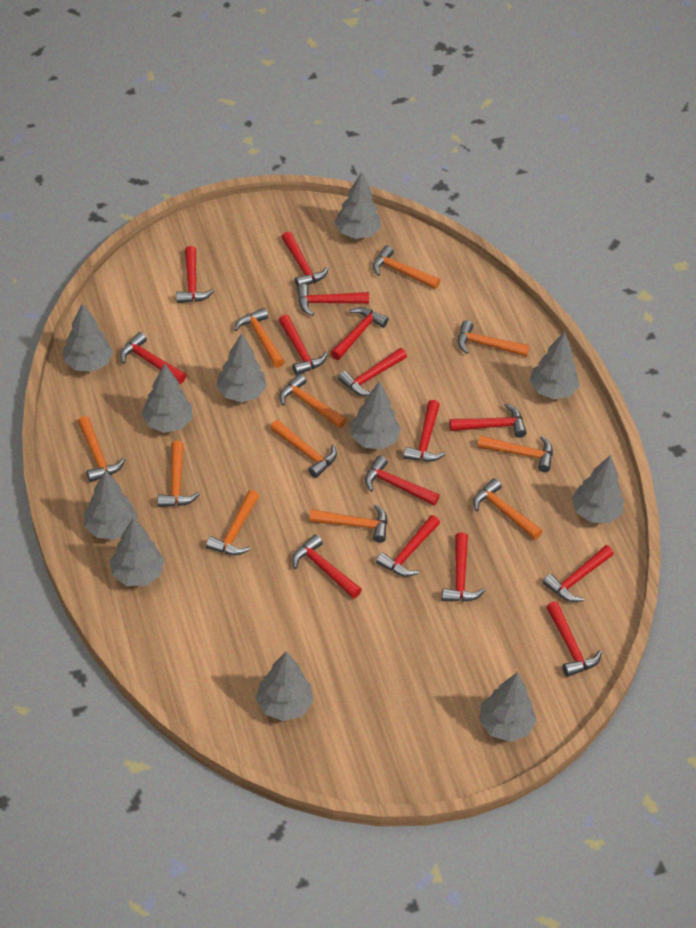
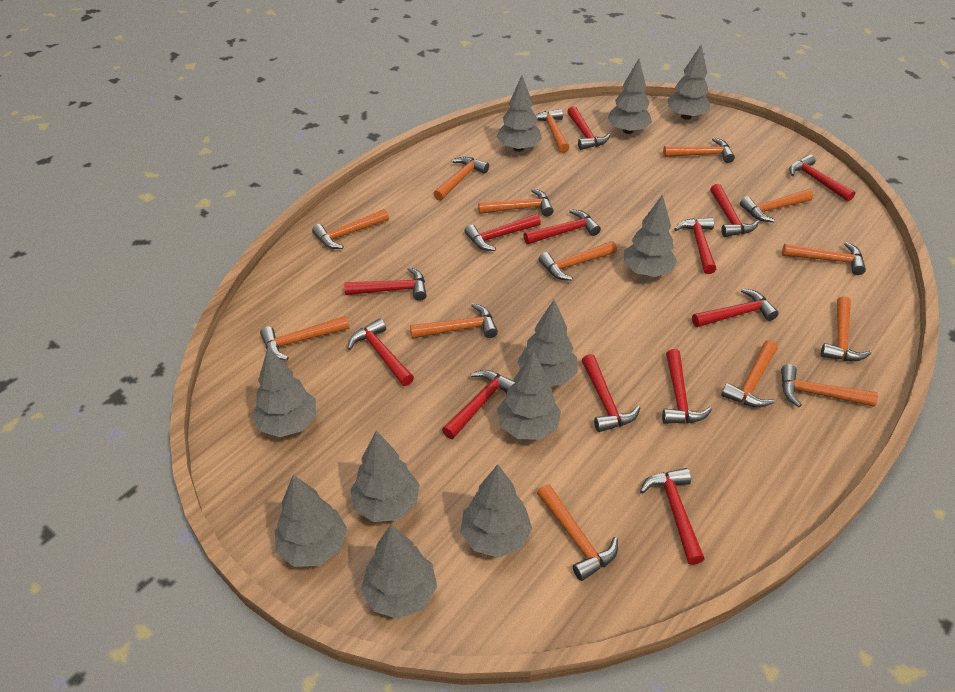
orange hammer: 11 -> 14
red hammer: 15 -> 13

